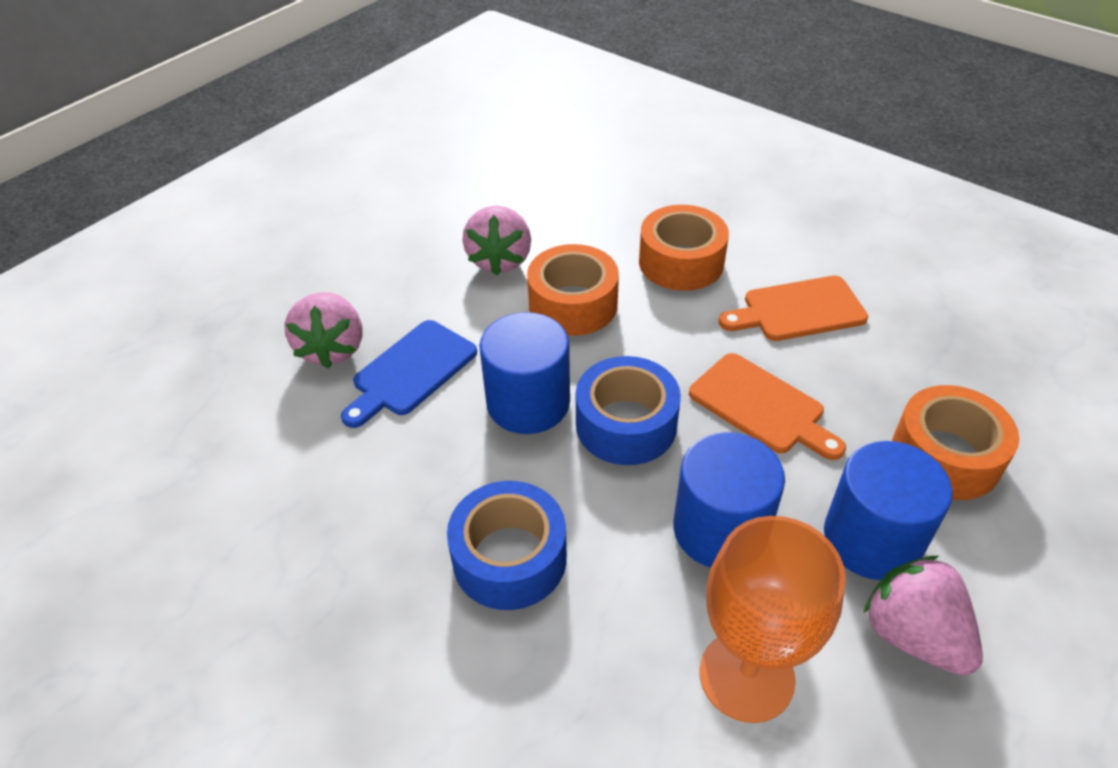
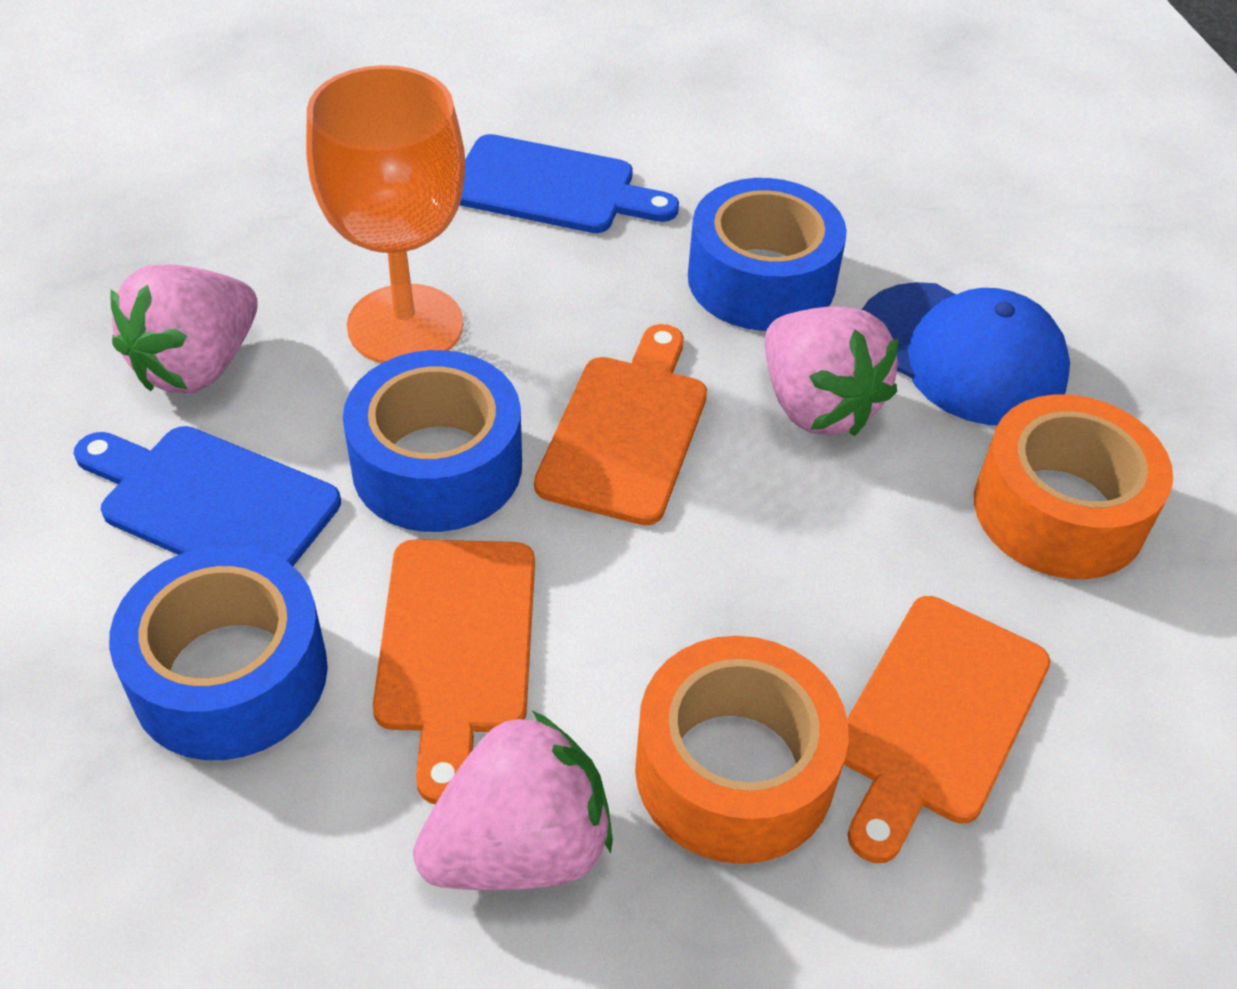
blue cap: 0 -> 1
blue cutting board: 1 -> 2
blue cylinder: 3 -> 0
blue tape: 2 -> 3
orange cutting board: 2 -> 3
orange tape: 3 -> 2

